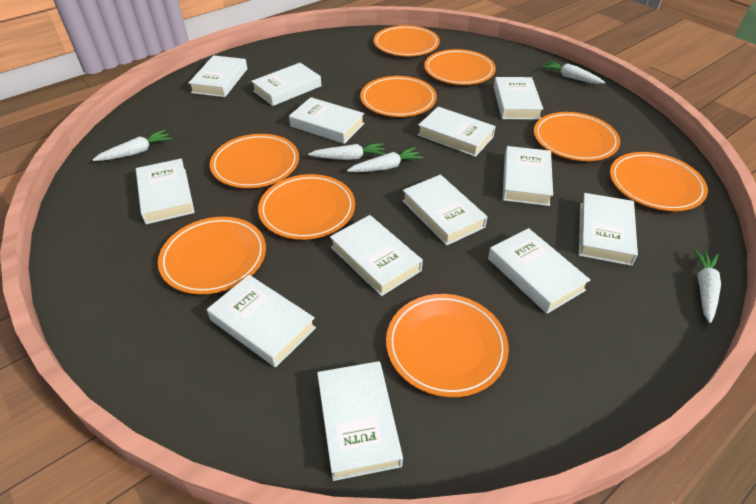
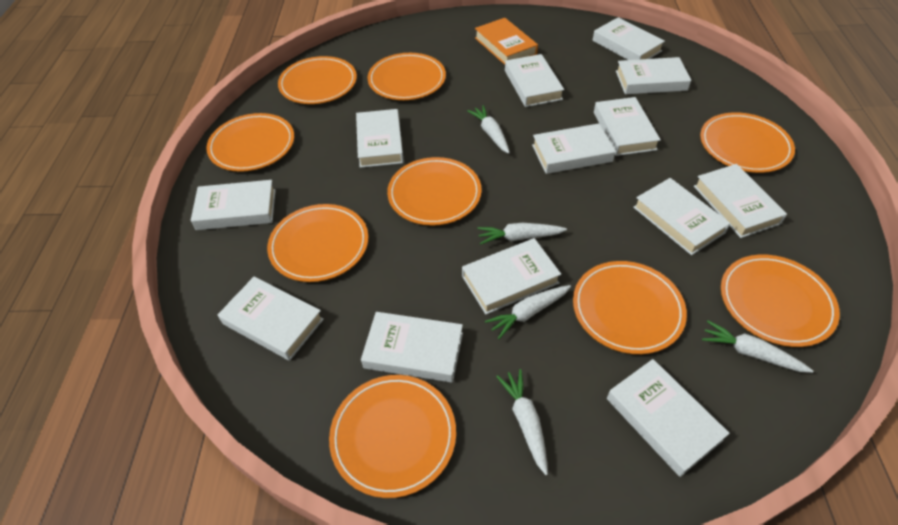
orange book: 0 -> 1

